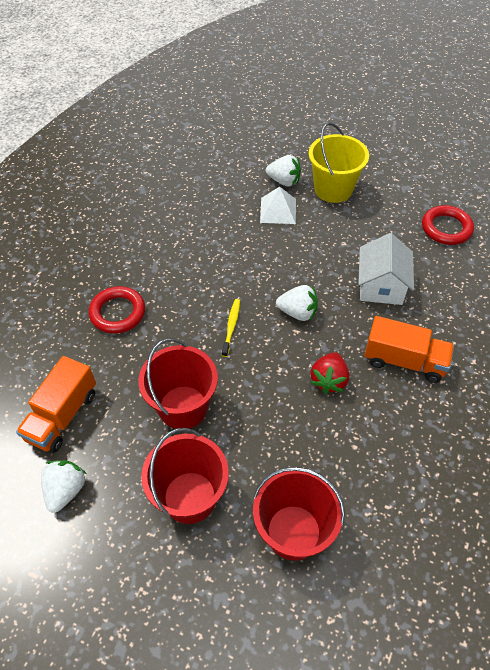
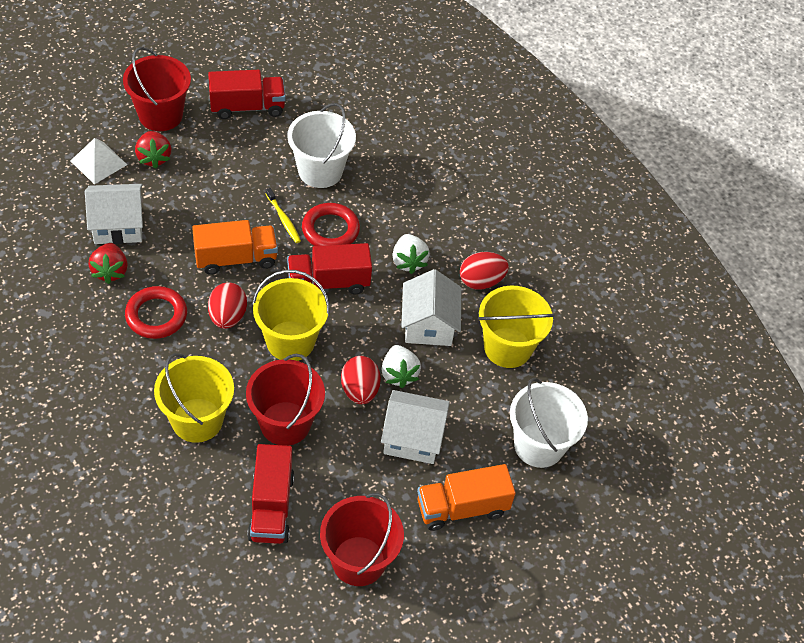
red egg: 0 -> 3
red strawberry: 1 -> 2
red truck: 0 -> 3
white bucket: 0 -> 2
white house: 1 -> 3
white strawberry: 3 -> 2
yellow bucket: 1 -> 3

